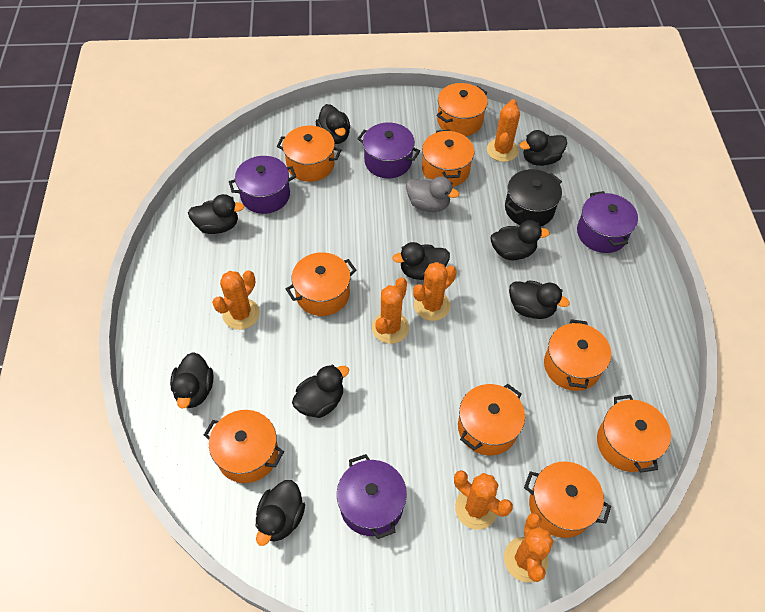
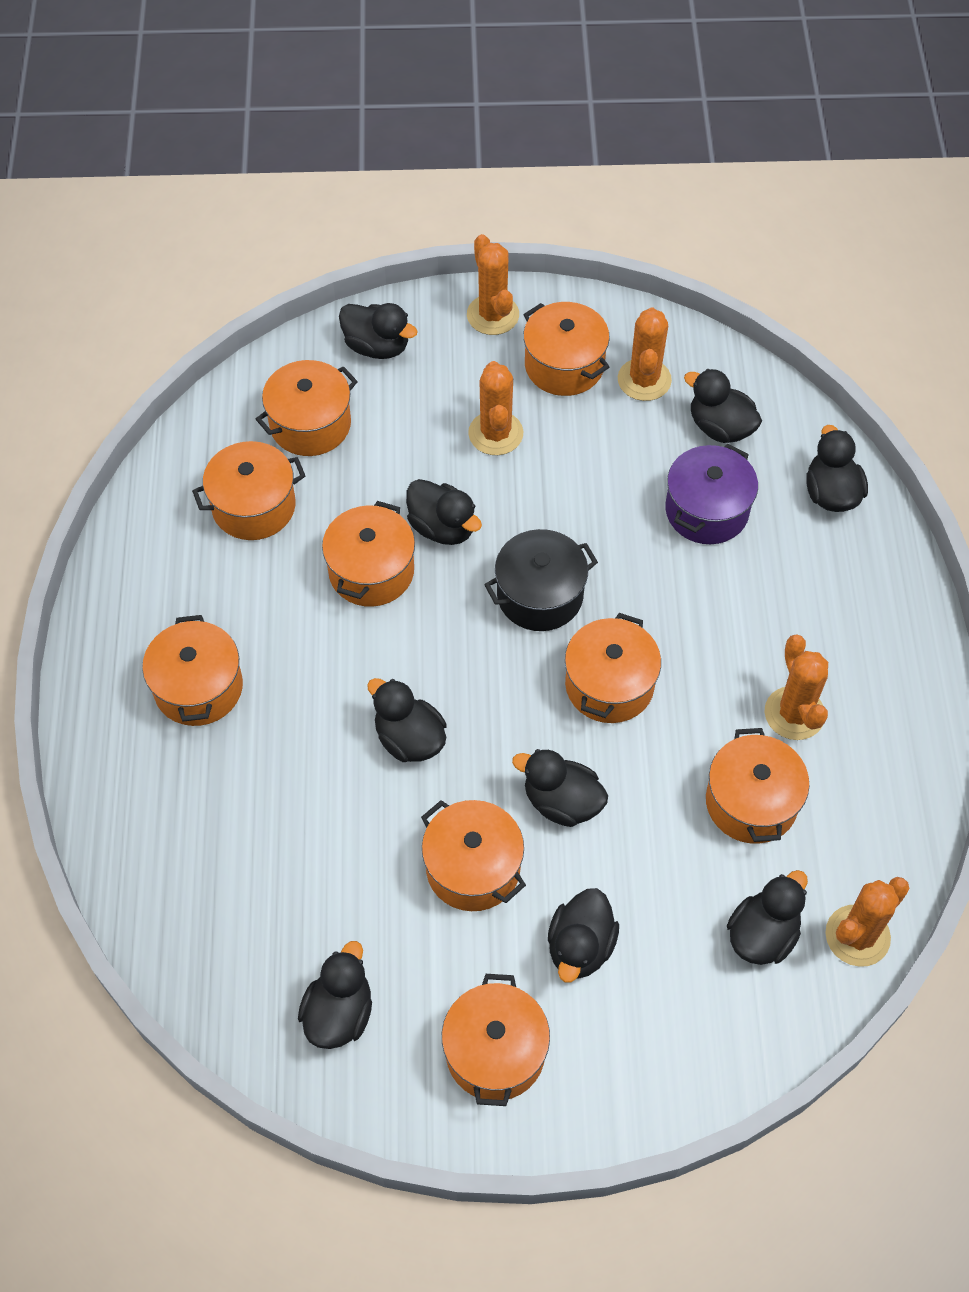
grey duck: 1 -> 0
orange cactus: 6 -> 5
purple pot: 4 -> 1

